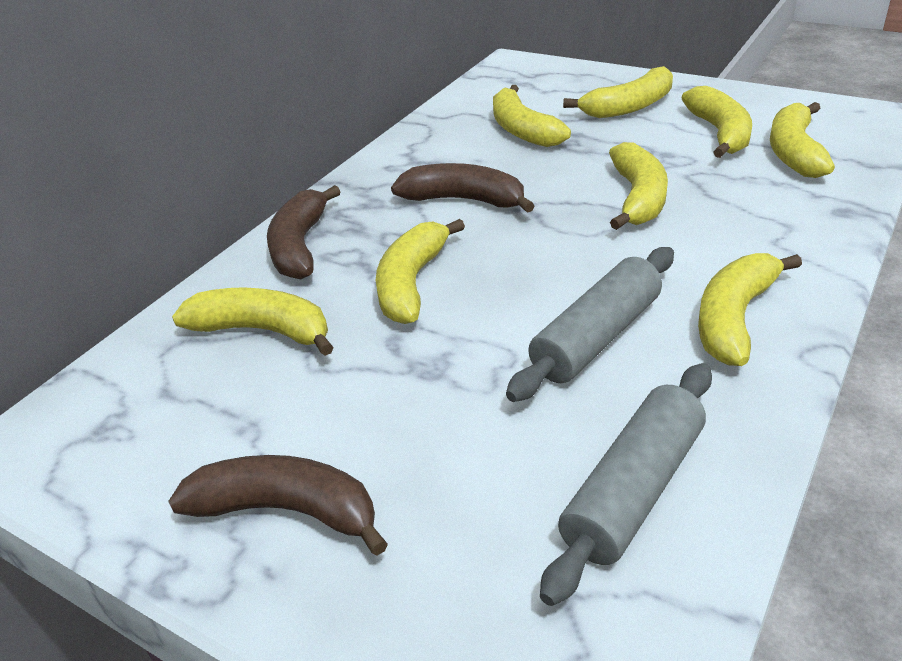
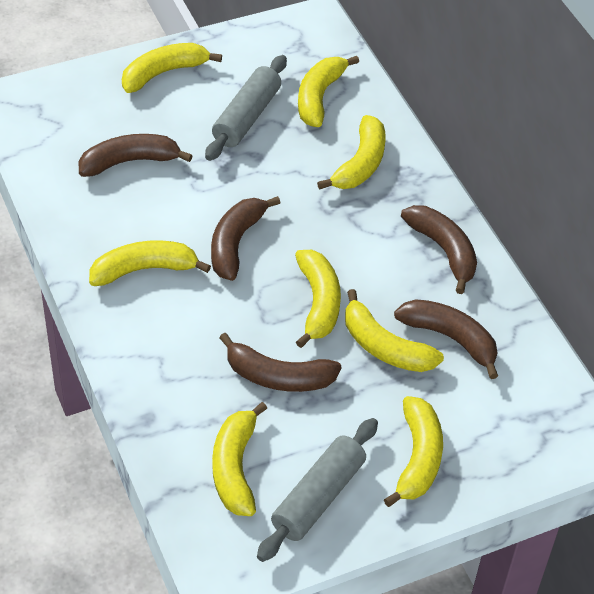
brown banana: 3 -> 5

